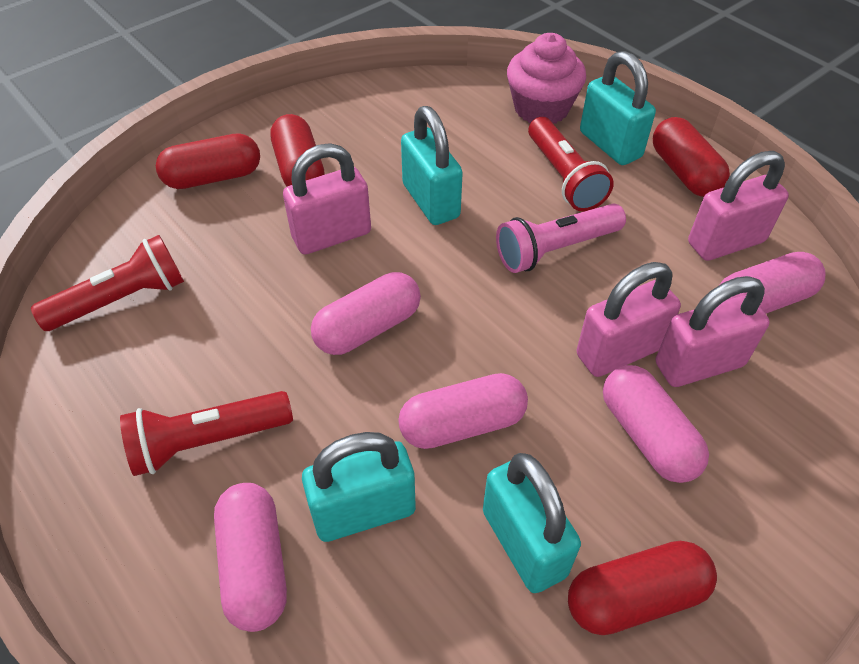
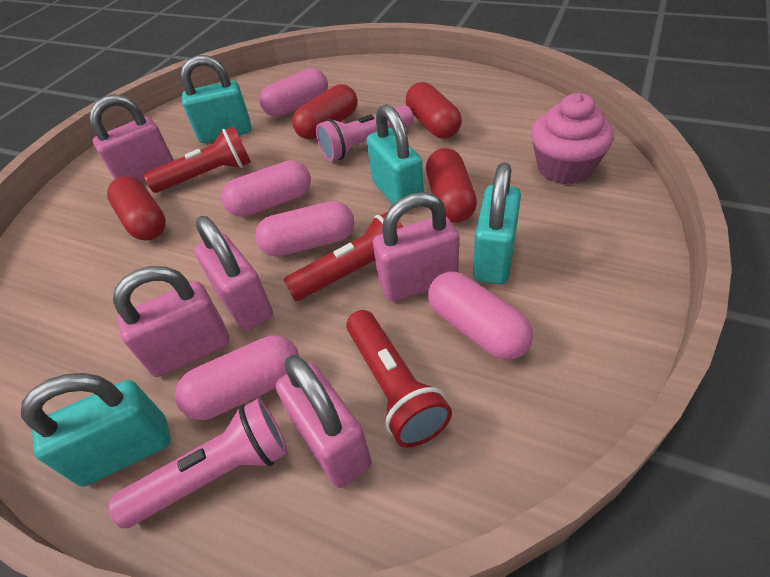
pink flashlight: 1 -> 2
pink padlock: 4 -> 5

